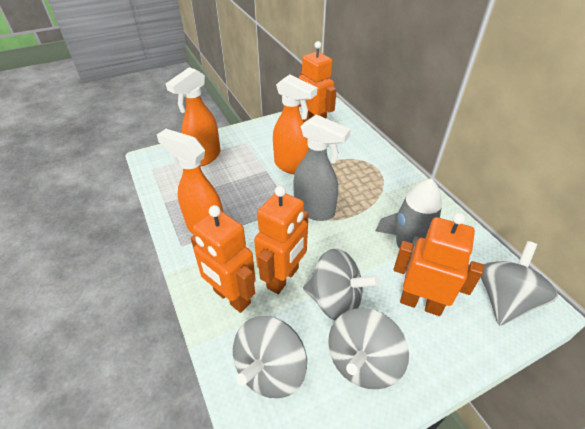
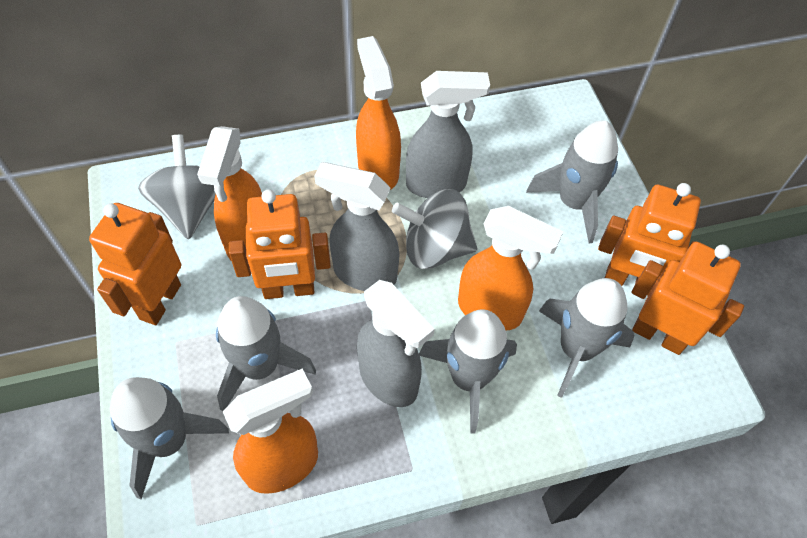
grey rocket: 1 -> 5
grey spinning top: 4 -> 2
grey spray bottle: 1 -> 3
orange spray bottle: 3 -> 4

